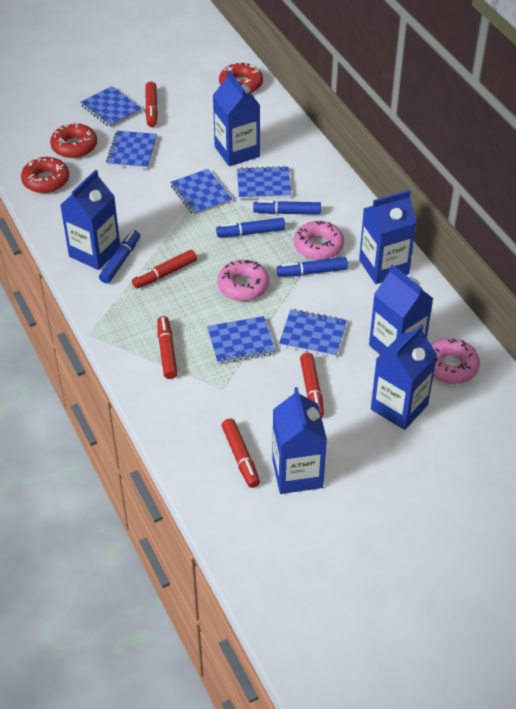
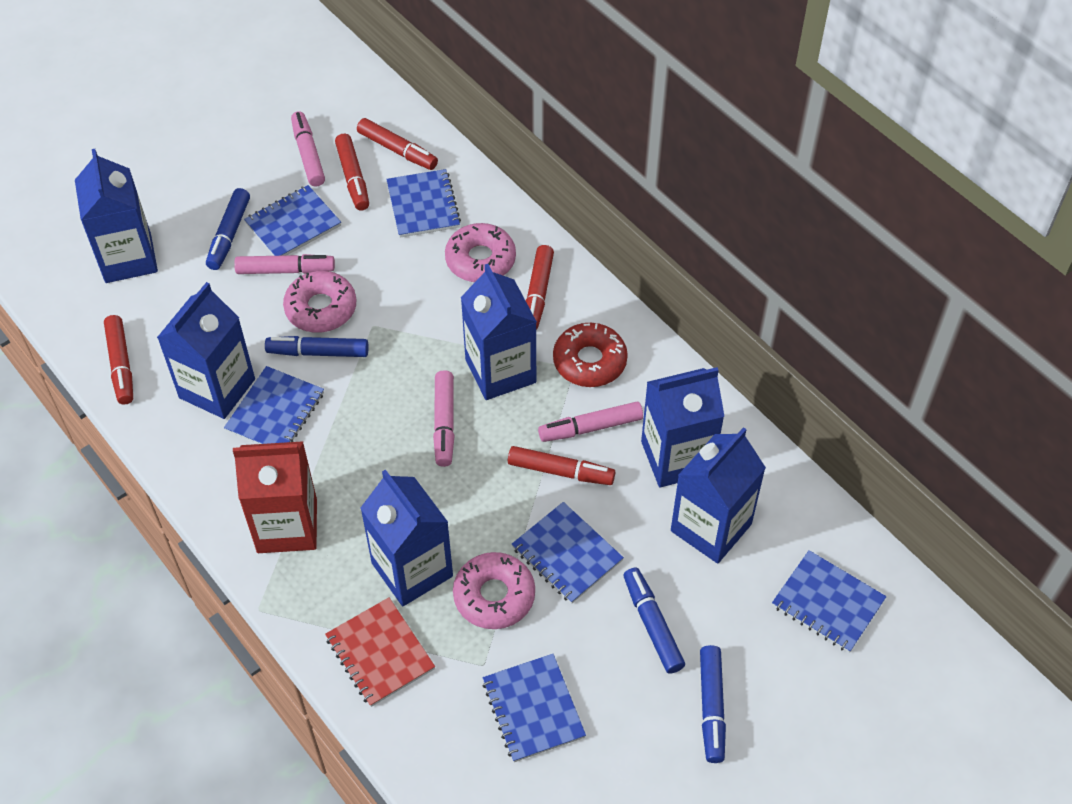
pink marker: 0 -> 4
red carton: 0 -> 1
red donut: 3 -> 1
red notebook: 0 -> 1

